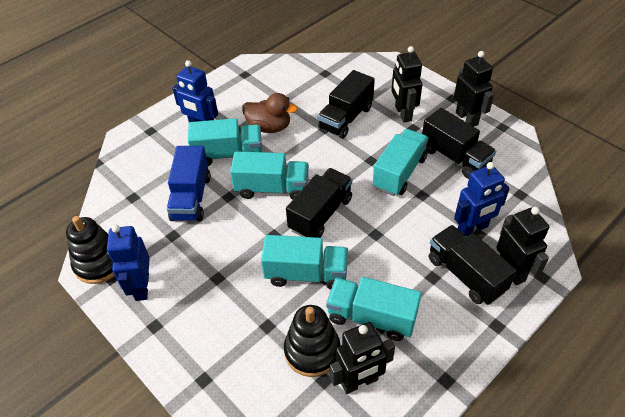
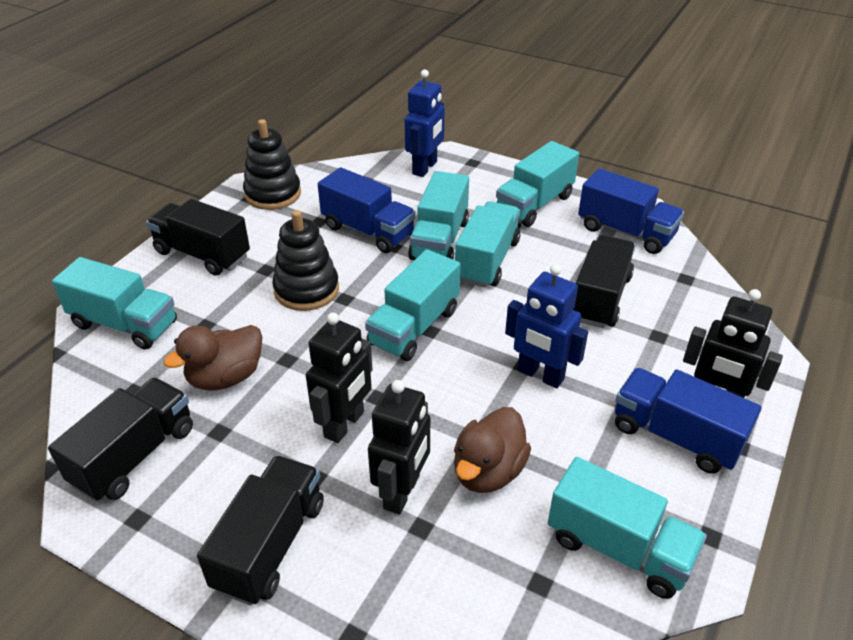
black robot: 4 -> 3
blue robot: 3 -> 2
blue truck: 1 -> 3
brown duck: 1 -> 2
turquoise truck: 5 -> 6

